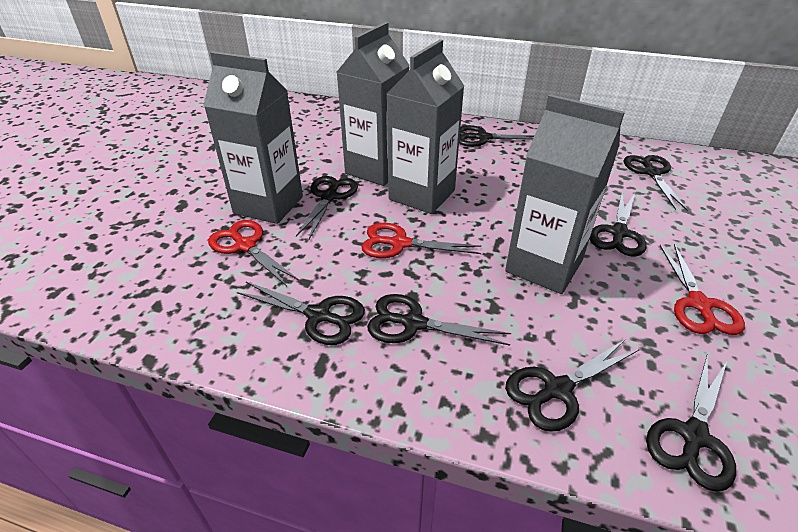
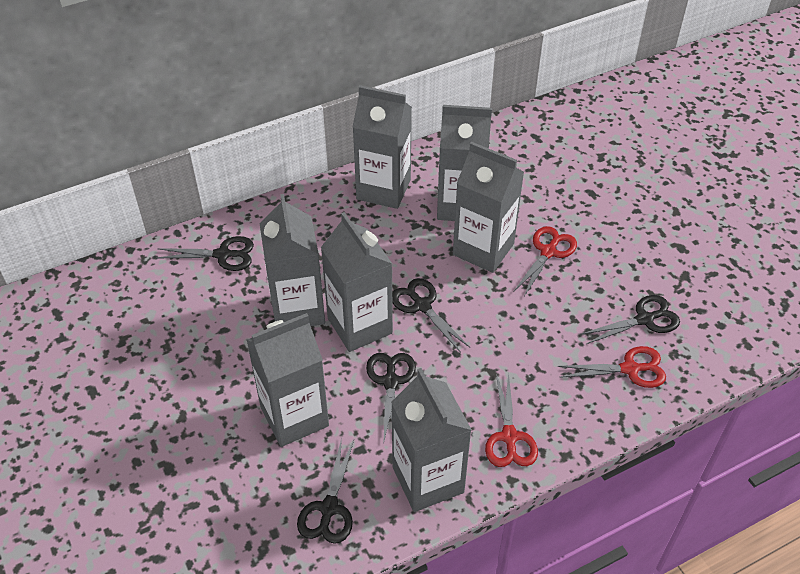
black scissors: 8 -> 5
grey carton: 4 -> 7

